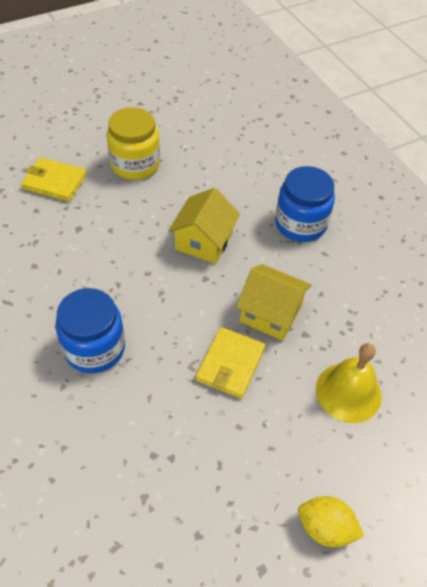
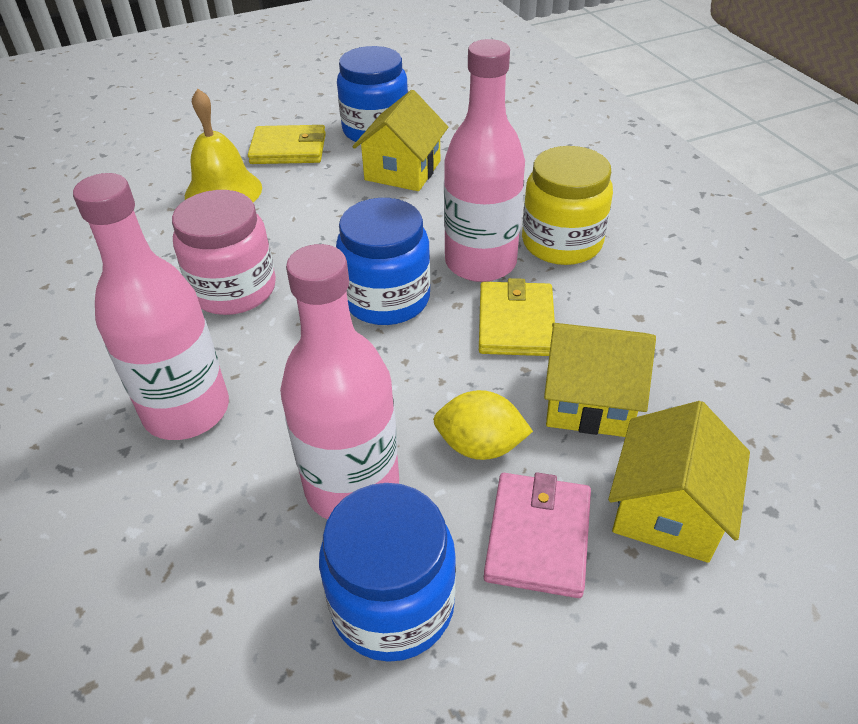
blue jar: 2 -> 3
pink bottle: 0 -> 3
pink jar: 0 -> 1
pink wallet: 0 -> 1
yellow house: 2 -> 3

